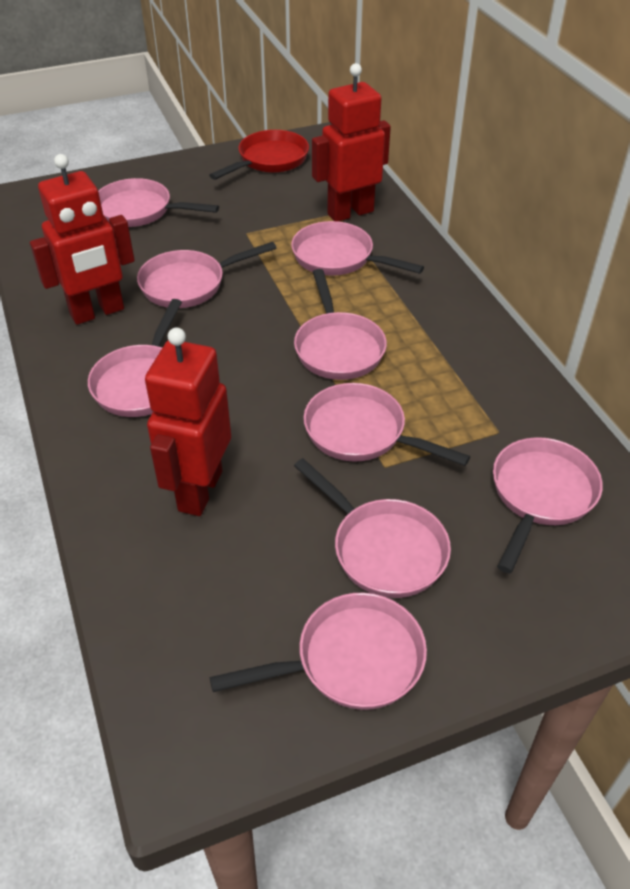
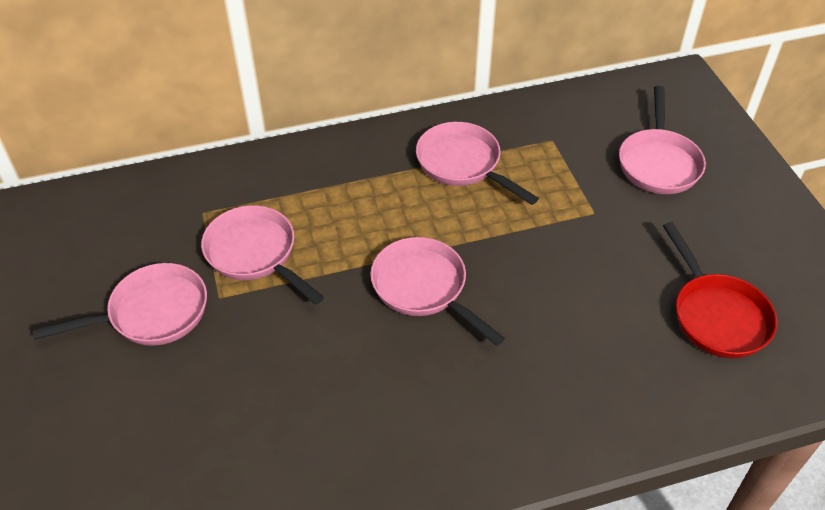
pink pan: 9 -> 5
red robot: 3 -> 0

